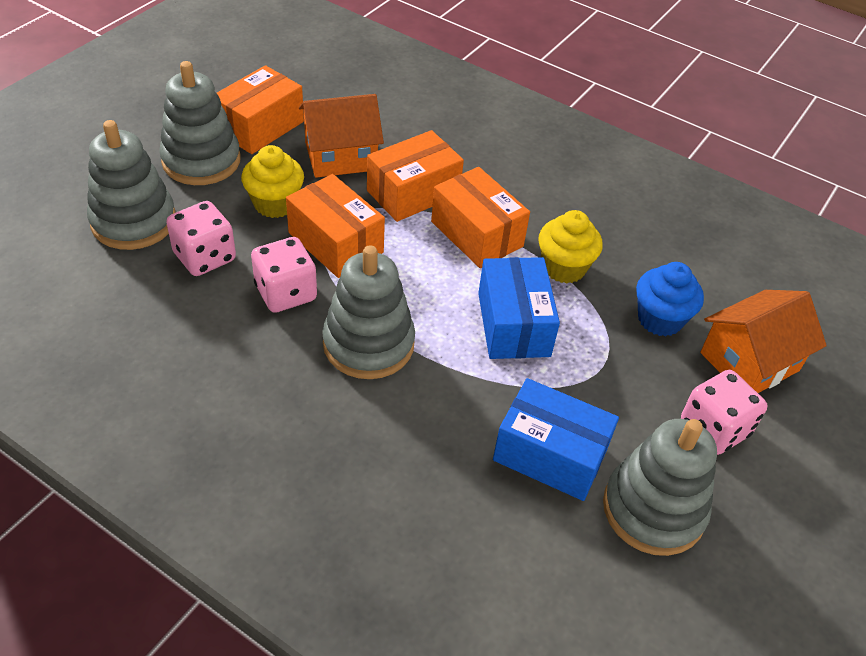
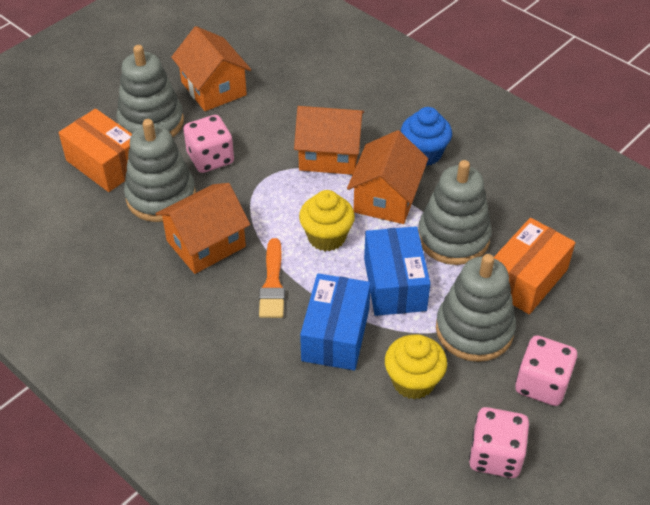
orange box: 4 -> 2
orange brush: 0 -> 1
orange house: 2 -> 4

